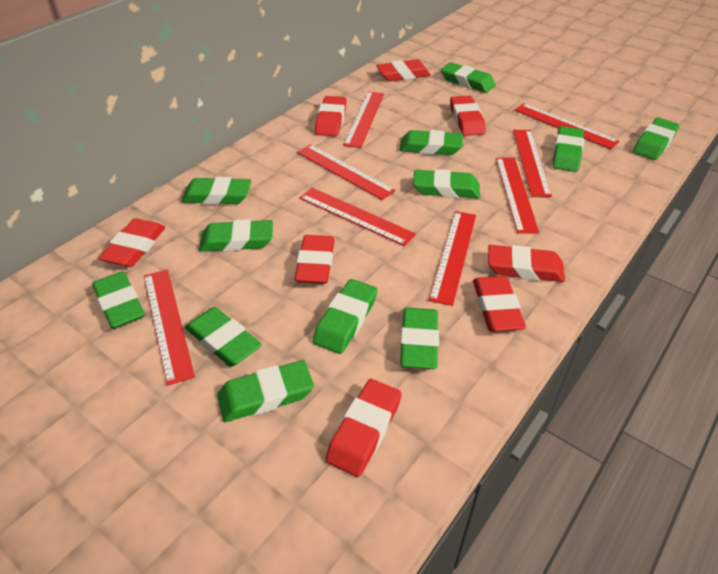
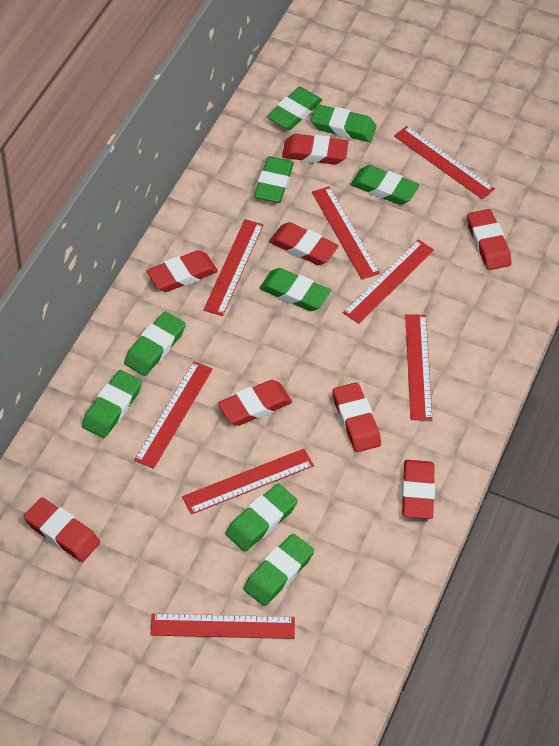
green eraser: 12 -> 9

